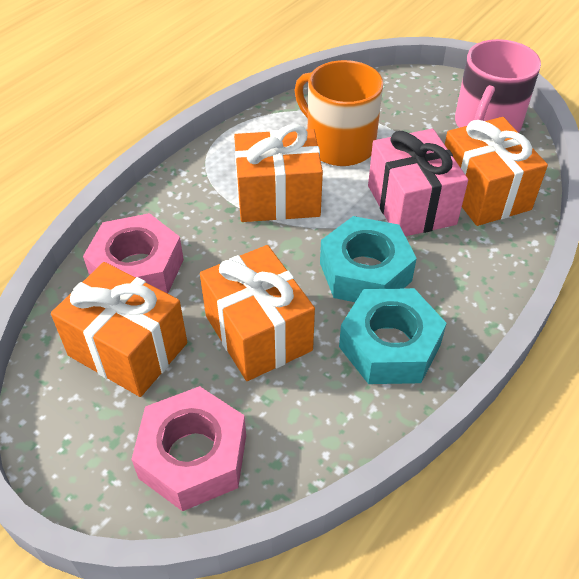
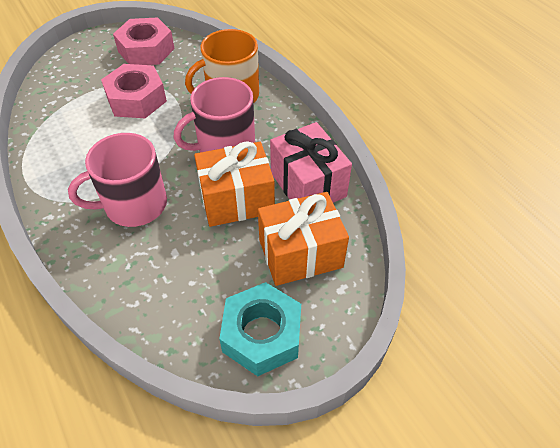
orange gift: 4 -> 2
pink mug: 1 -> 2
turquoise nut: 2 -> 1

